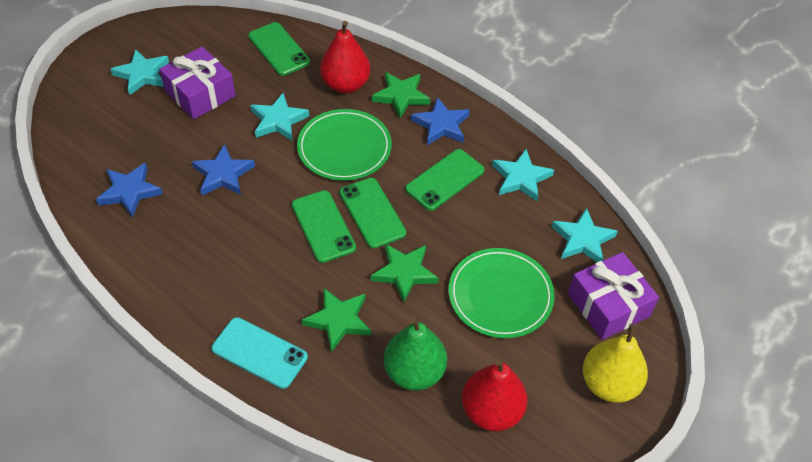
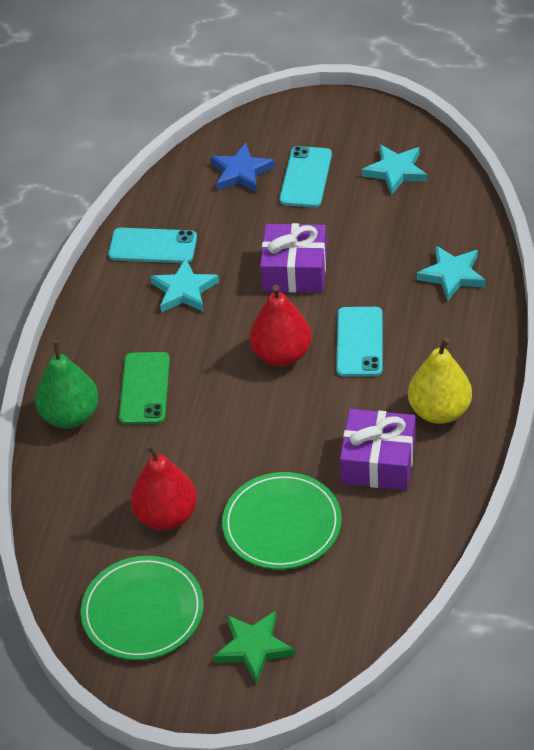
blue star: 3 -> 1
green phone: 4 -> 1
green star: 3 -> 1
turquoise phone: 1 -> 3
turquoise star: 4 -> 3

